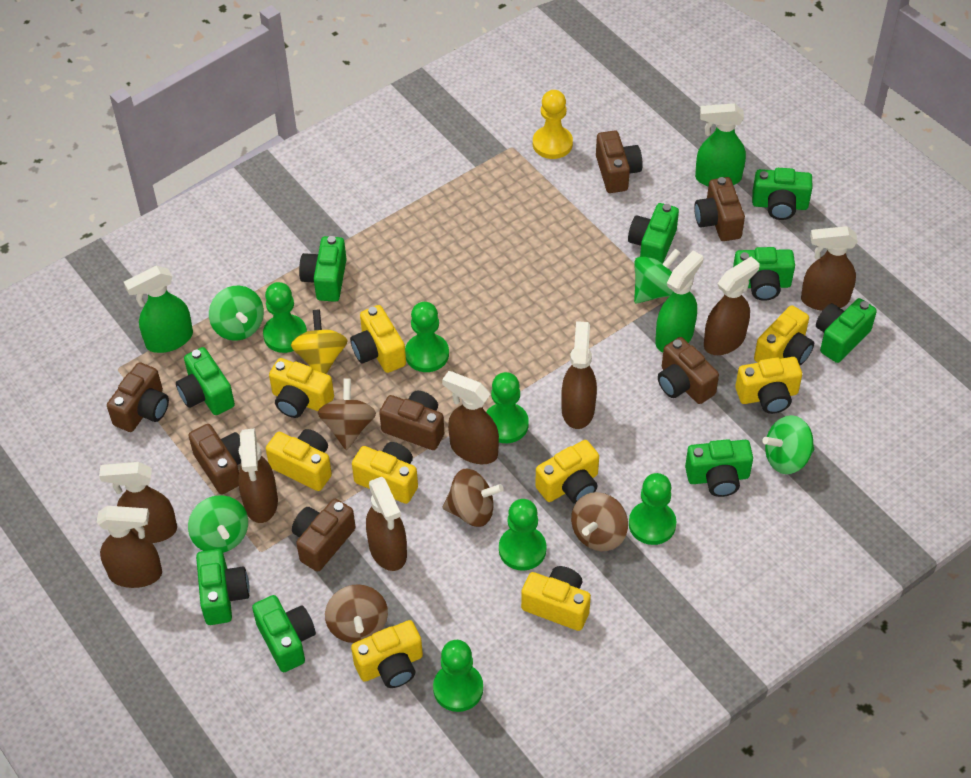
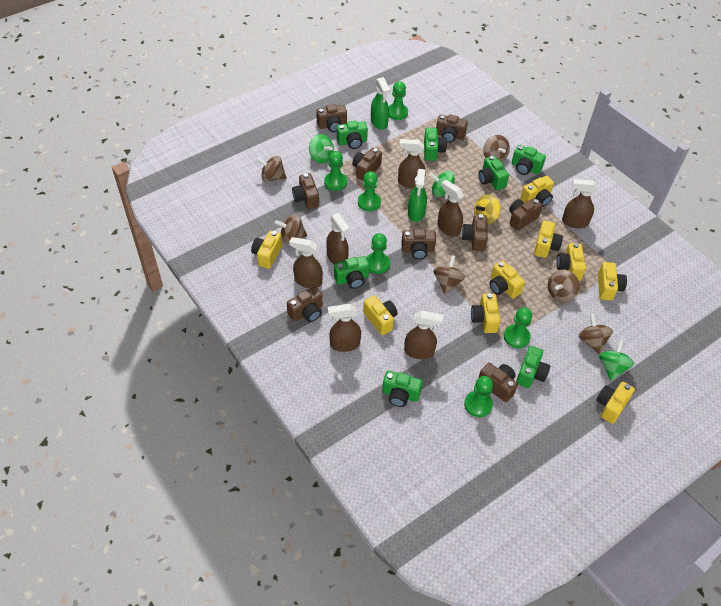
brown camera: 7 -> 9
brown spinning top: 4 -> 6
brown spray bottle: 8 -> 7
green camera: 9 -> 7
green spinning top: 4 -> 3
green spray bottle: 3 -> 2
yellow pawn: 1 -> 0

